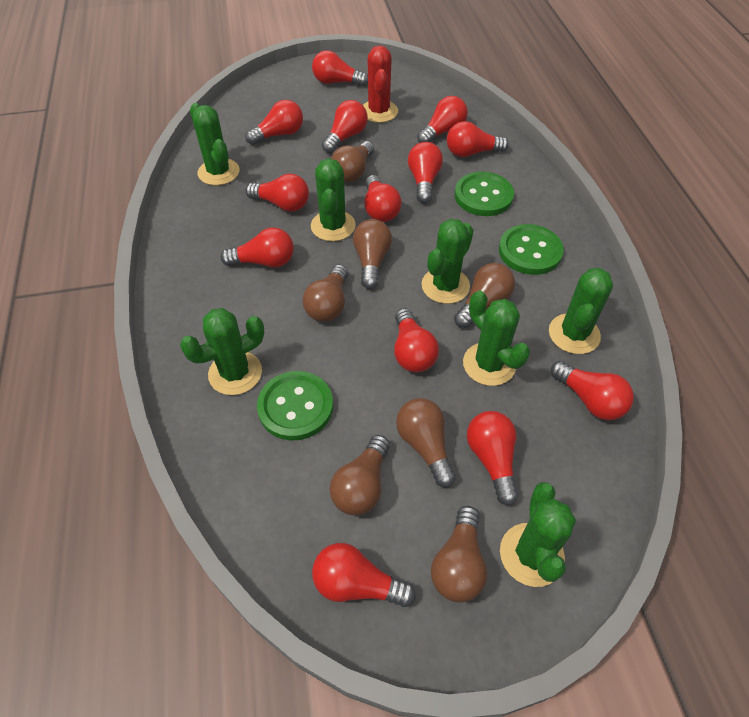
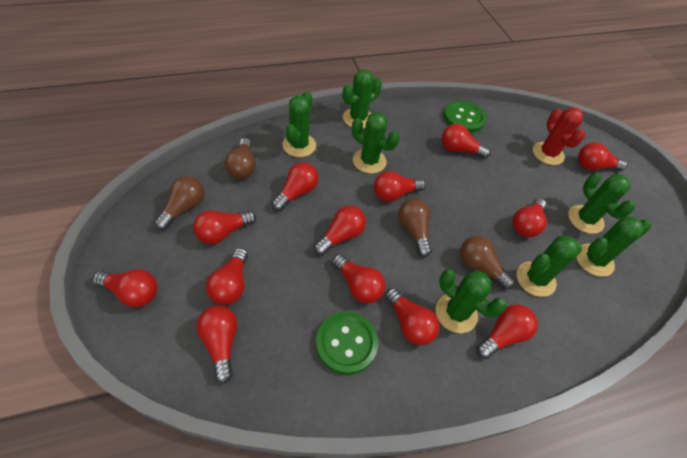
brown light bulb: 7 -> 4
green button: 3 -> 2

